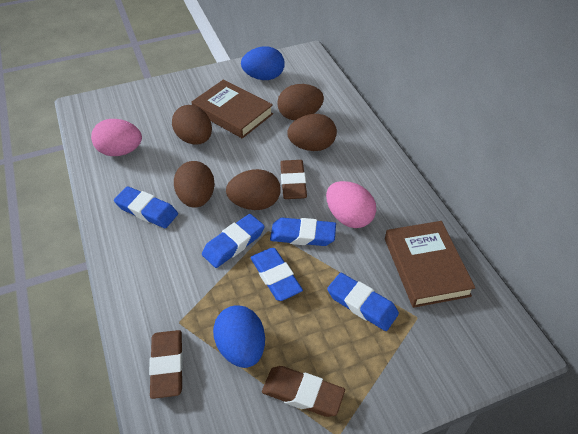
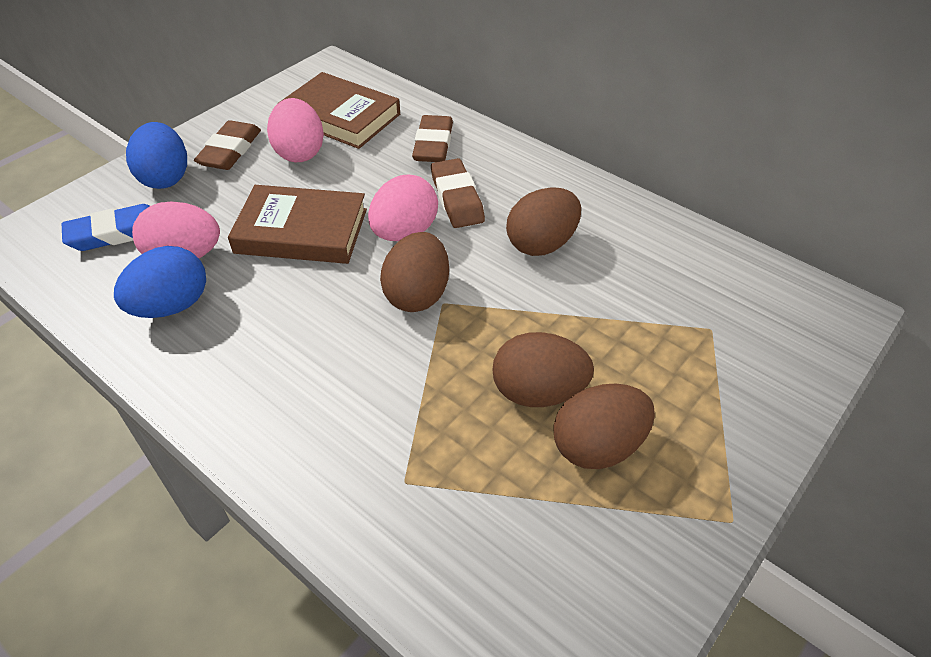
blue eraser: 5 -> 1
brown egg: 5 -> 4
pink egg: 2 -> 3

